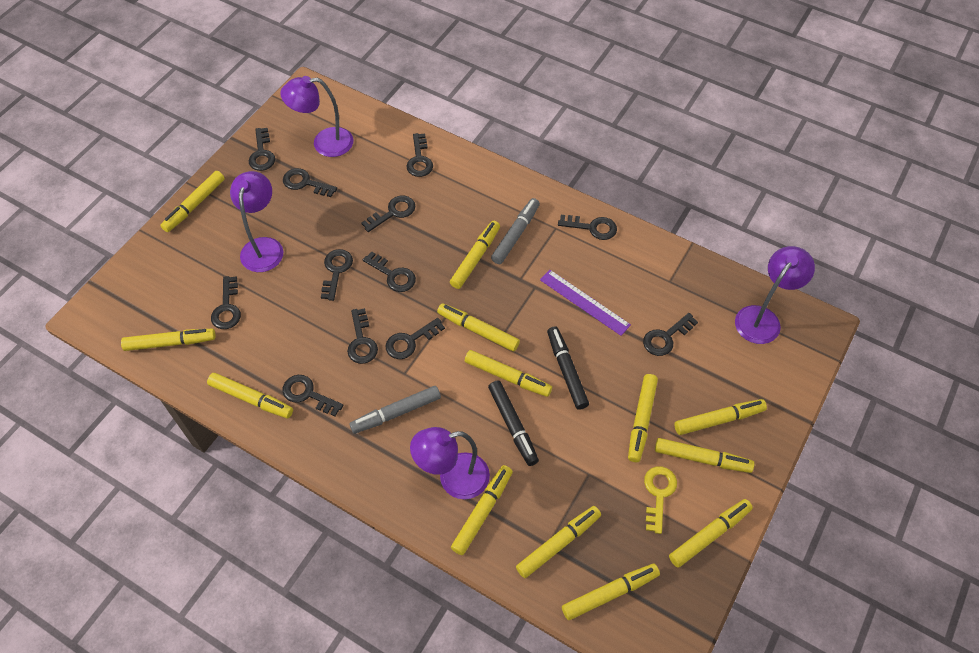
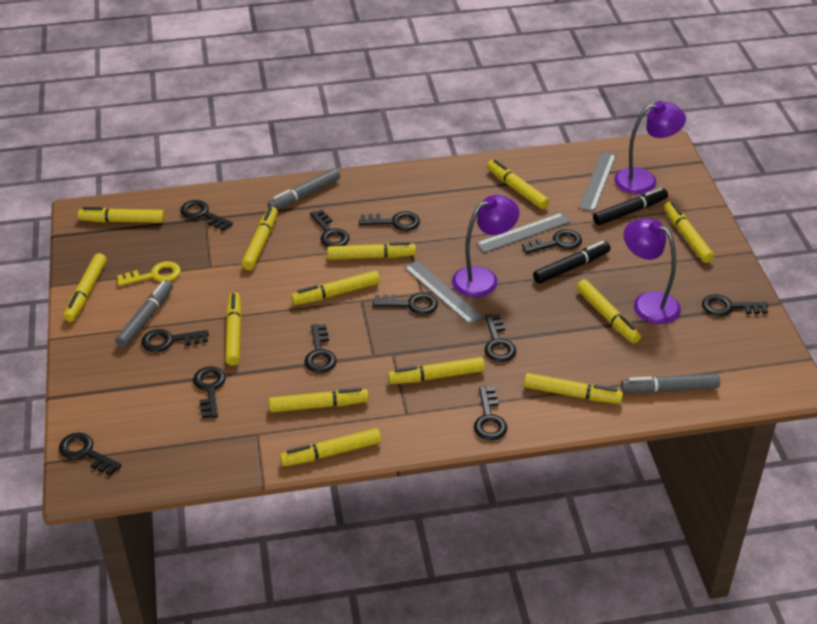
grey marker: 2 -> 3
grey ruler: 0 -> 3
purple lamp: 4 -> 3
purple ruler: 1 -> 0

